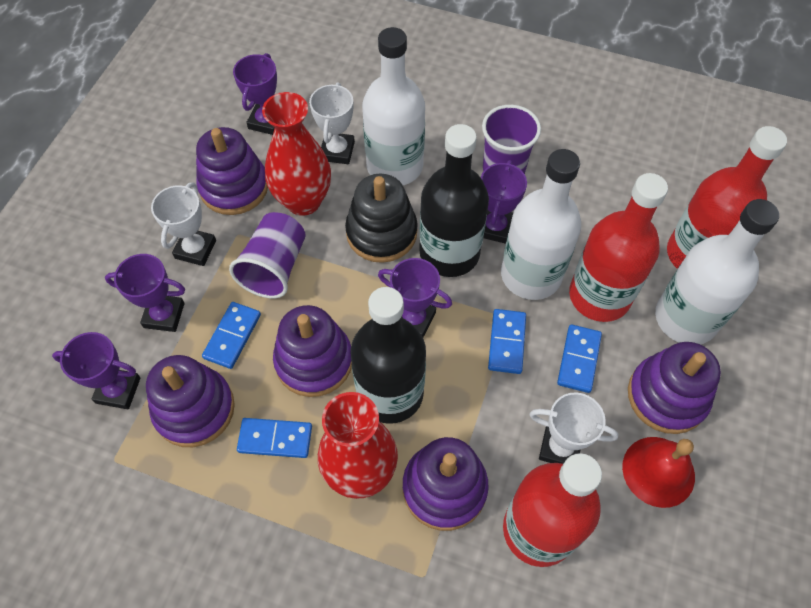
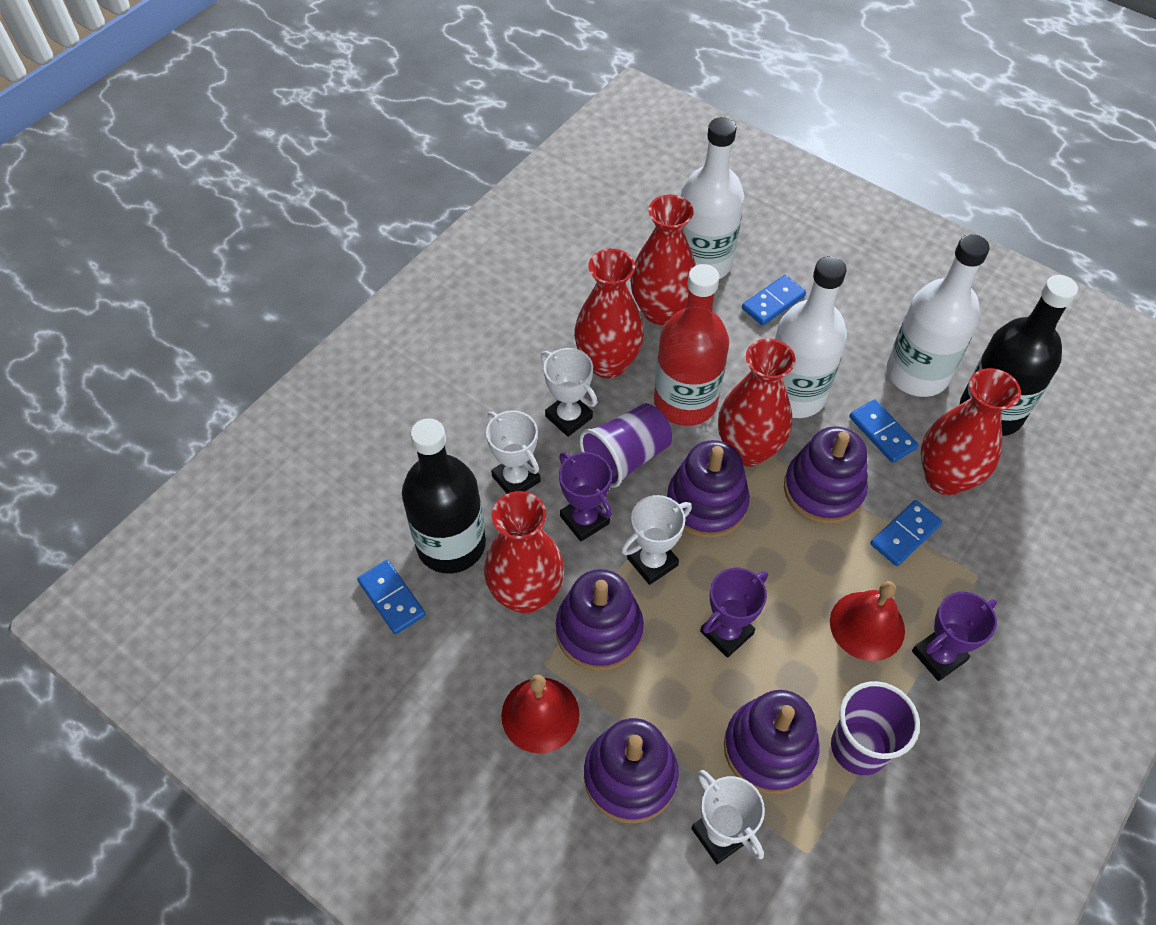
black stacking toy: 1 -> 0
purple trophy: 5 -> 3
red bell: 1 -> 2
red bottle: 3 -> 1
red vase: 2 -> 5
white trophy: 3 -> 4

